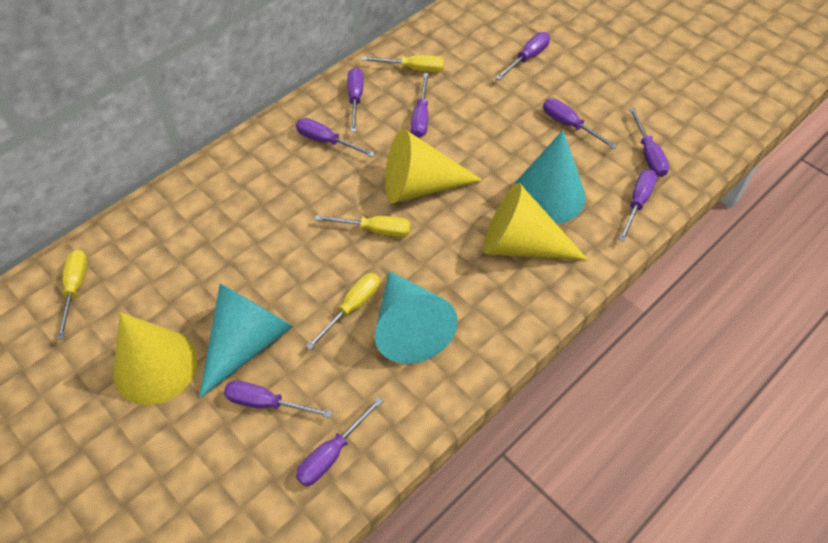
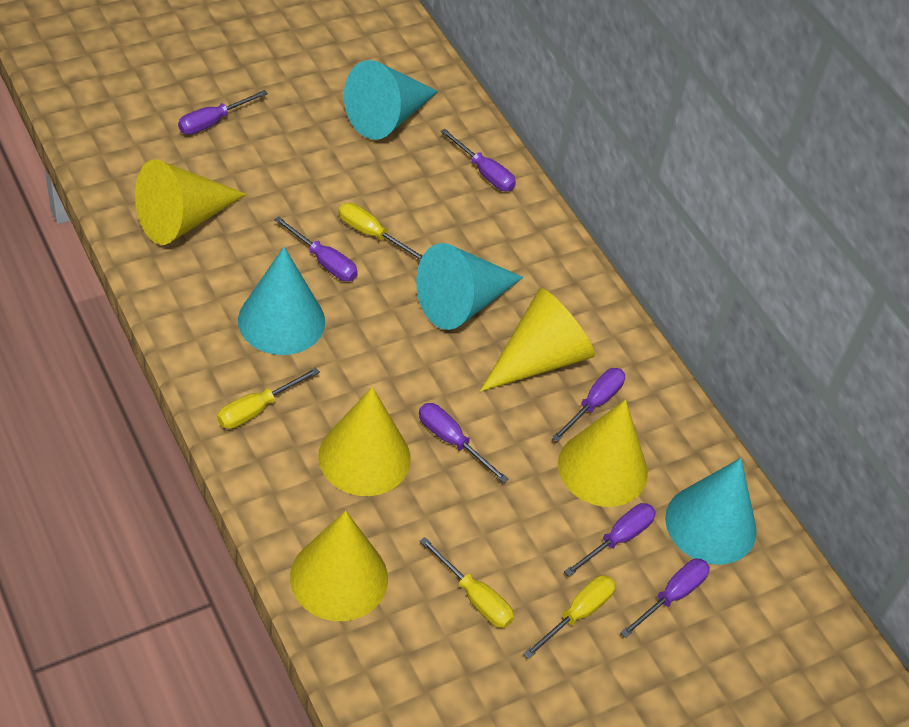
purple screwdriver: 9 -> 7
turquoise cone: 3 -> 4
yellow cone: 3 -> 5

